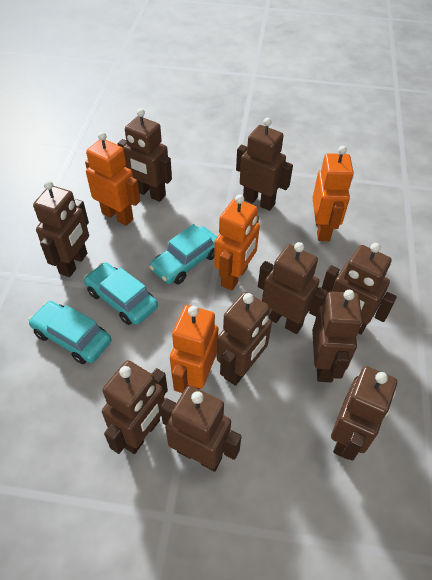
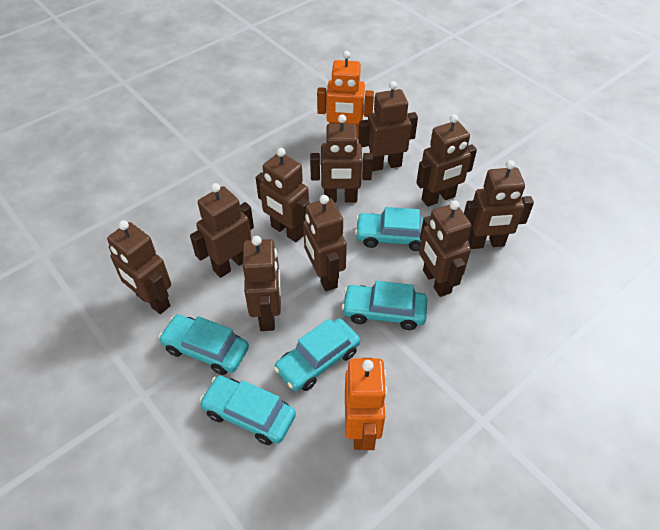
orange robot: 4 -> 2
turquoise car: 3 -> 5

